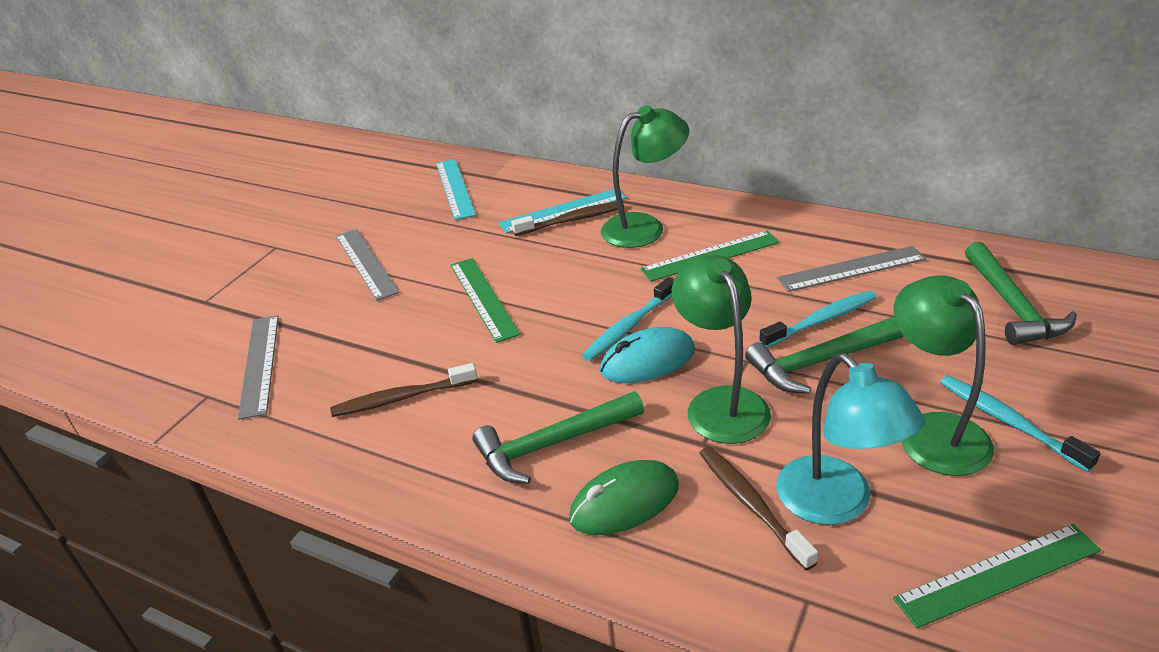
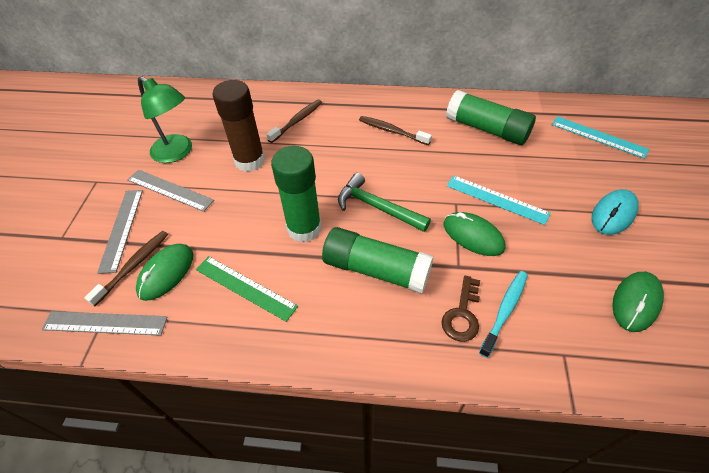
brown glue stick: 0 -> 1
brown key: 0 -> 1
green glue stick: 0 -> 3
green hammer: 3 -> 1
green lamp: 3 -> 1
green mouse: 1 -> 3
green ruler: 3 -> 1
turquoise lamp: 1 -> 0
turquoise toothbrush: 3 -> 1

